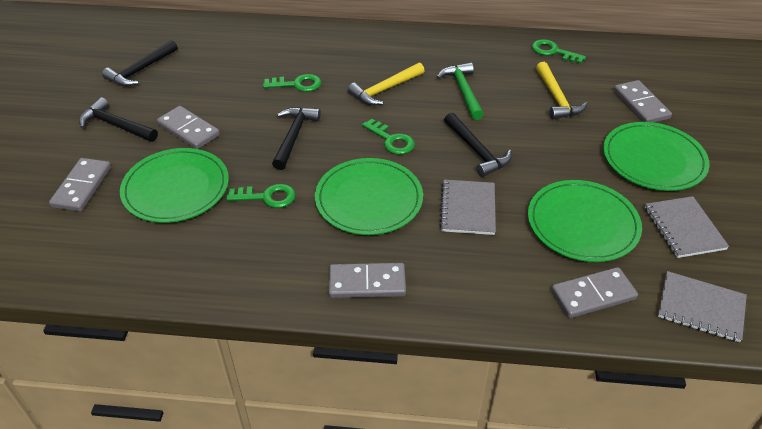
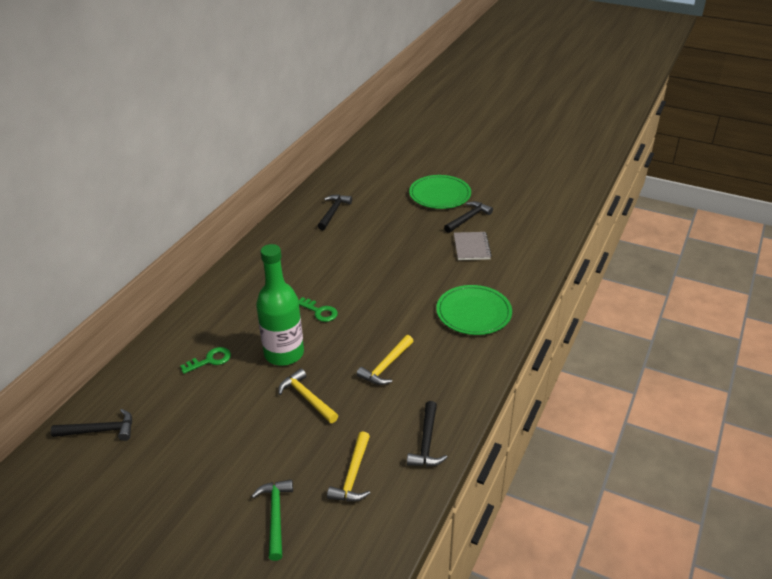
green bottle: 0 -> 1
green key: 4 -> 2
green plate: 4 -> 2
grey domino: 5 -> 0
grey notebook: 3 -> 1
yellow hammer: 2 -> 3

